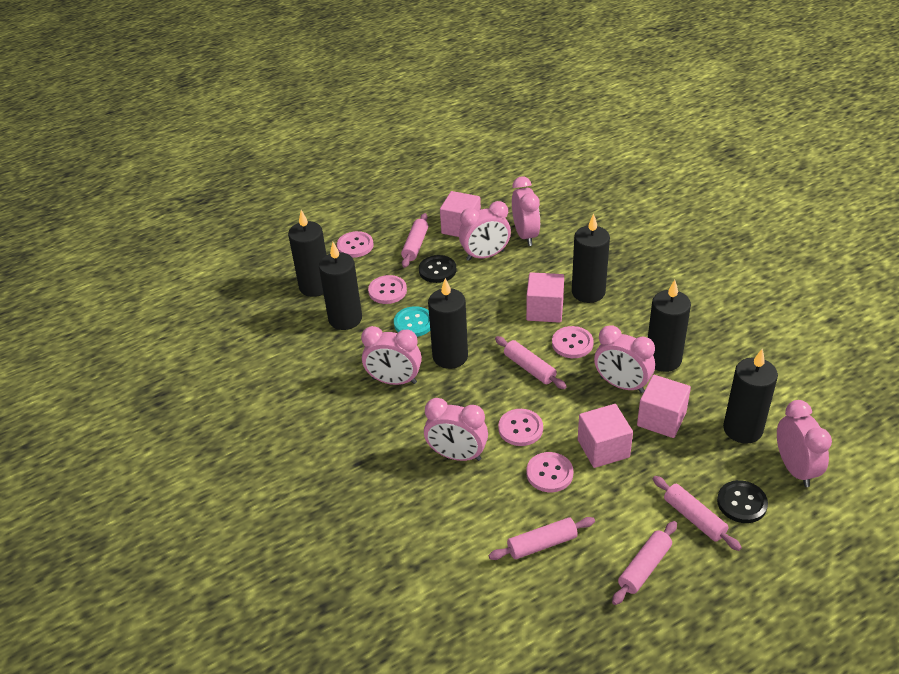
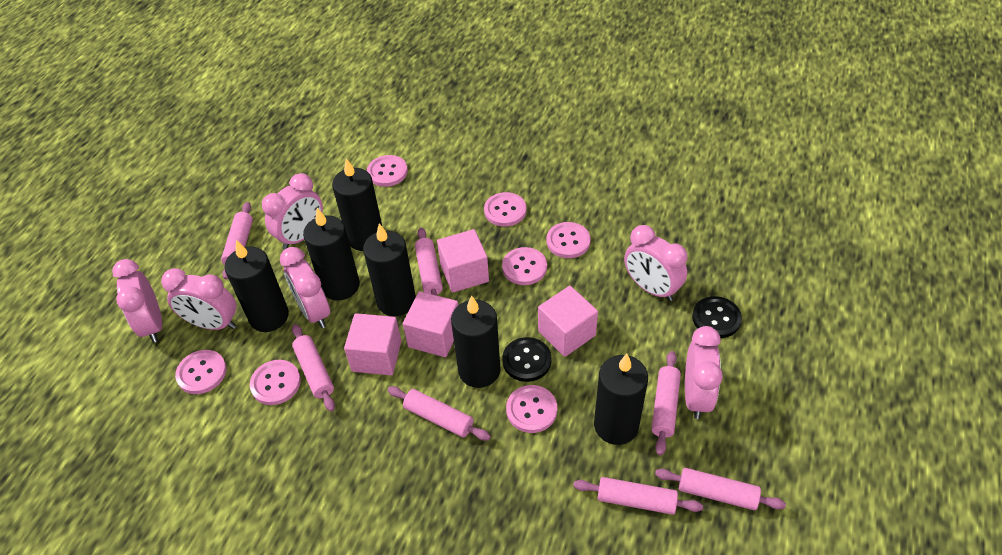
pink button: 5 -> 7
pink rolling pin: 5 -> 7
turquoise button: 1 -> 0

